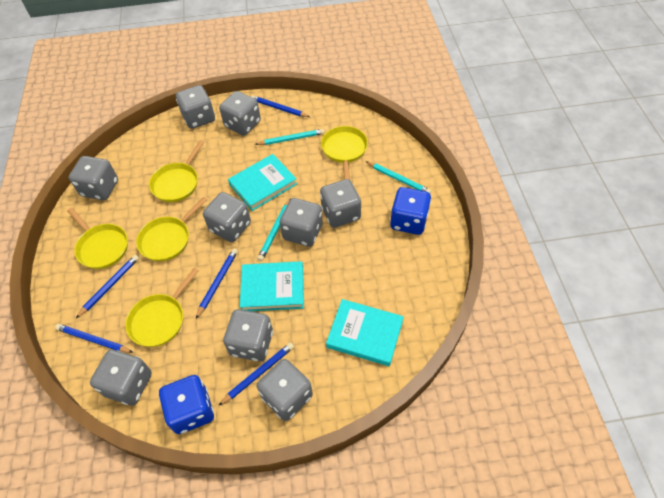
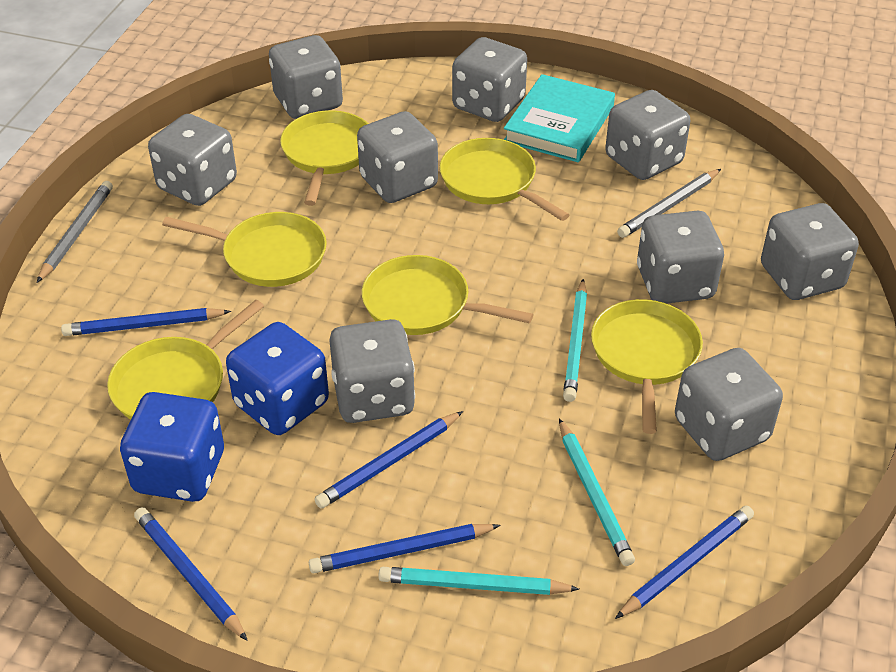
grey pencil: 0 -> 2
turquoise book: 3 -> 1
yellow pan: 5 -> 6

